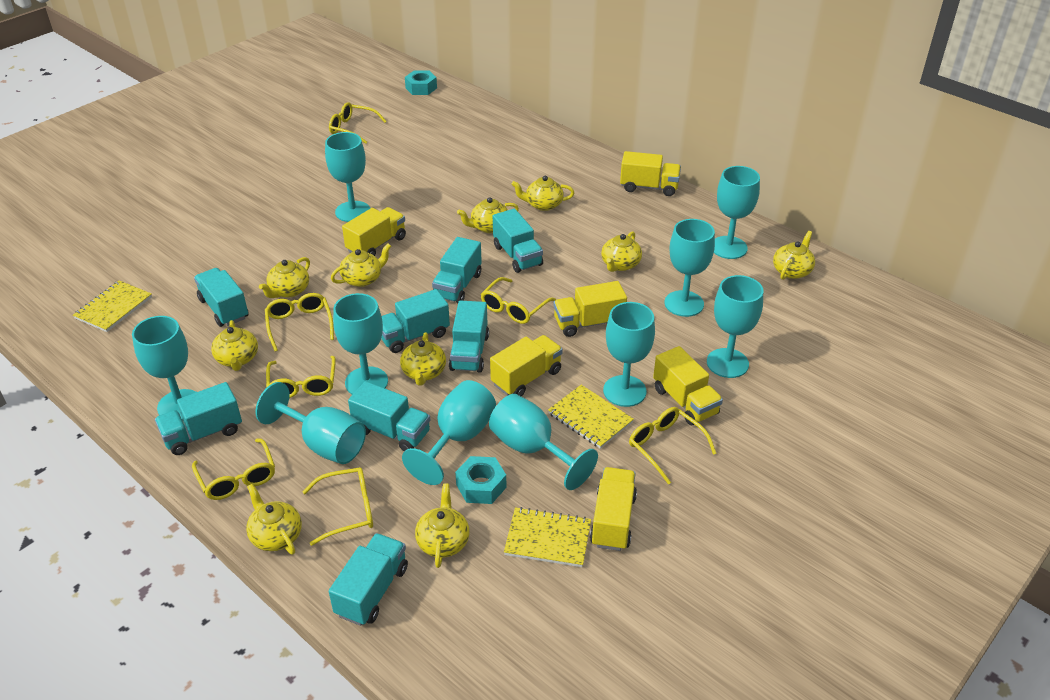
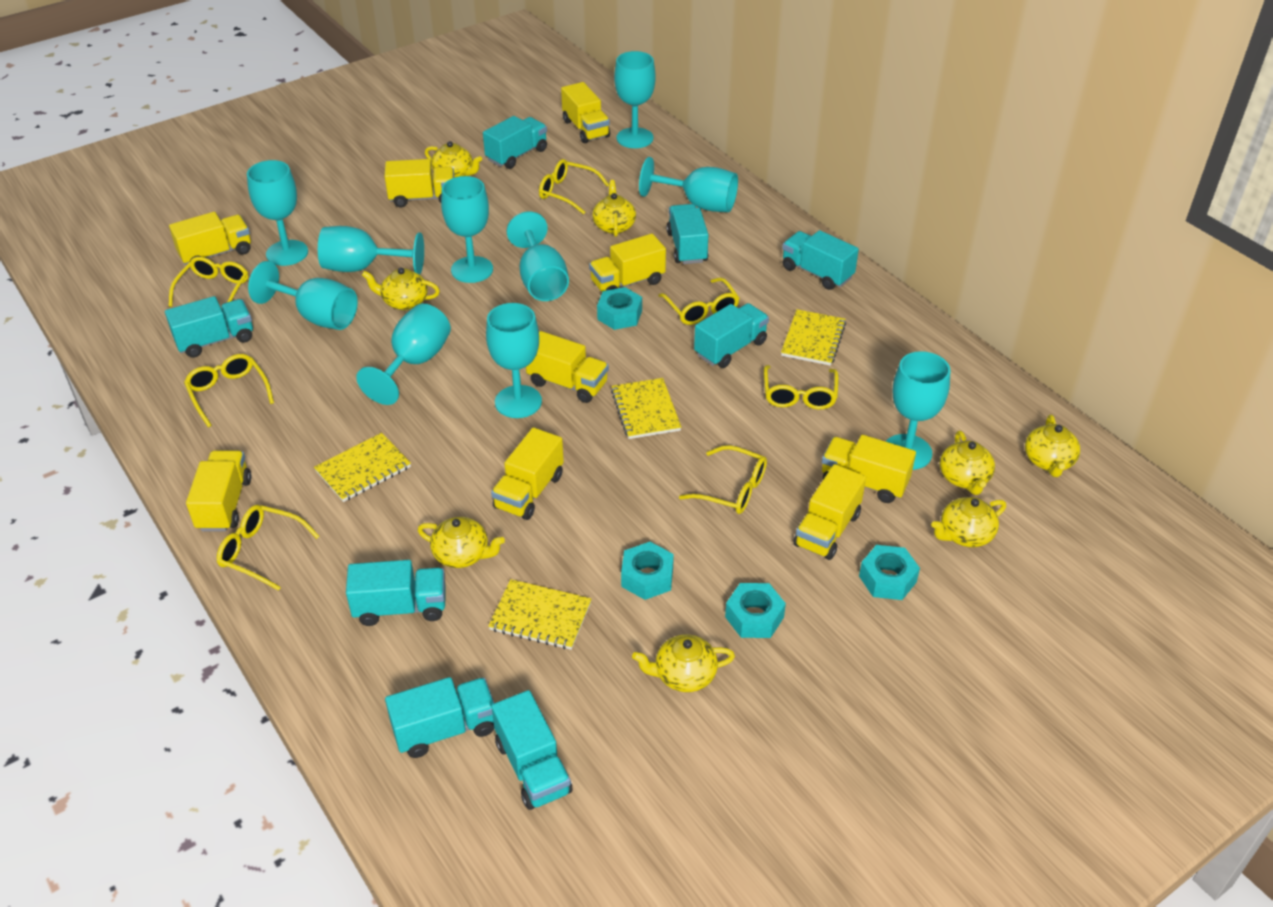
turquoise nut: 2 -> 4
yellow notebook: 3 -> 4
yellow teapot: 10 -> 8
yellow truck: 6 -> 9

